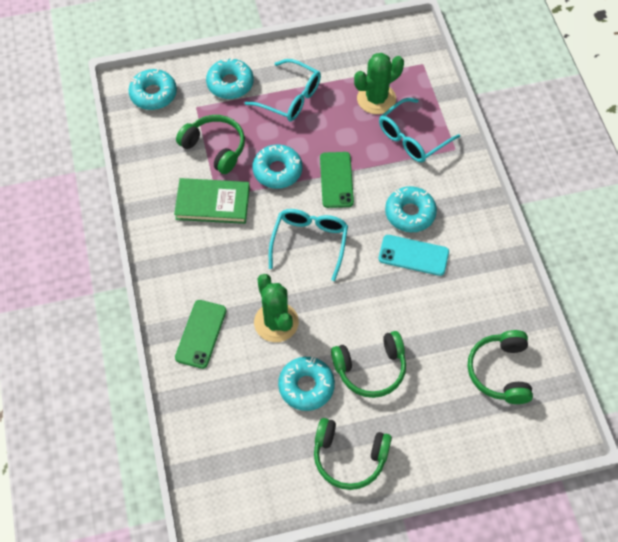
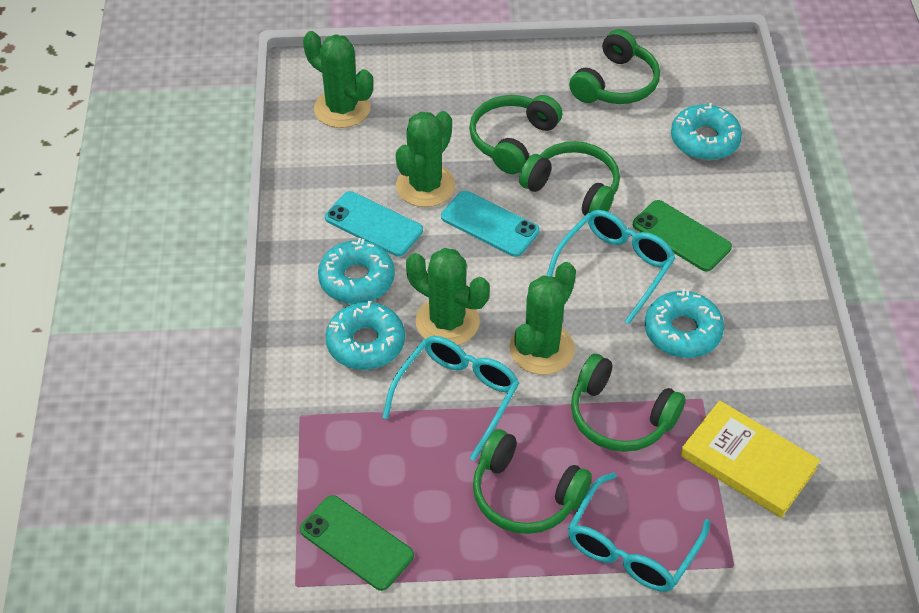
green book: 1 -> 0
green cactus: 2 -> 4
green headphones: 4 -> 5
turquoise donut: 5 -> 4
turquoise phone: 1 -> 2
yellow book: 0 -> 1

